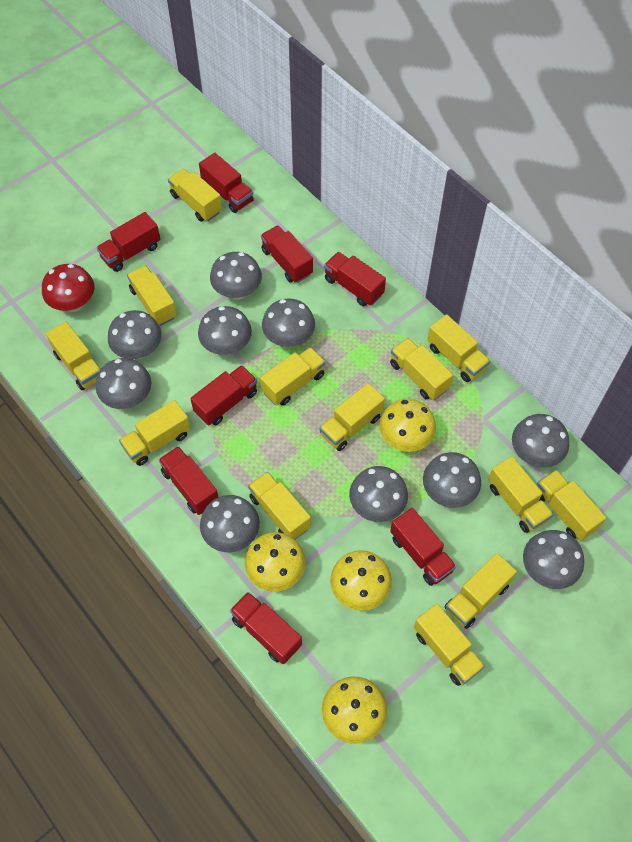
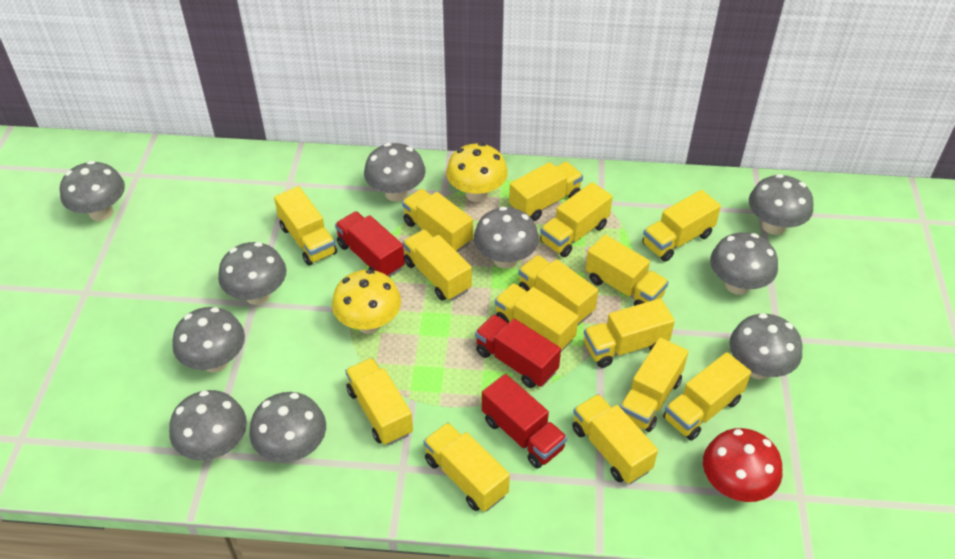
red truck: 8 -> 3
yellow mushroom: 4 -> 2
yellow truck: 13 -> 15

